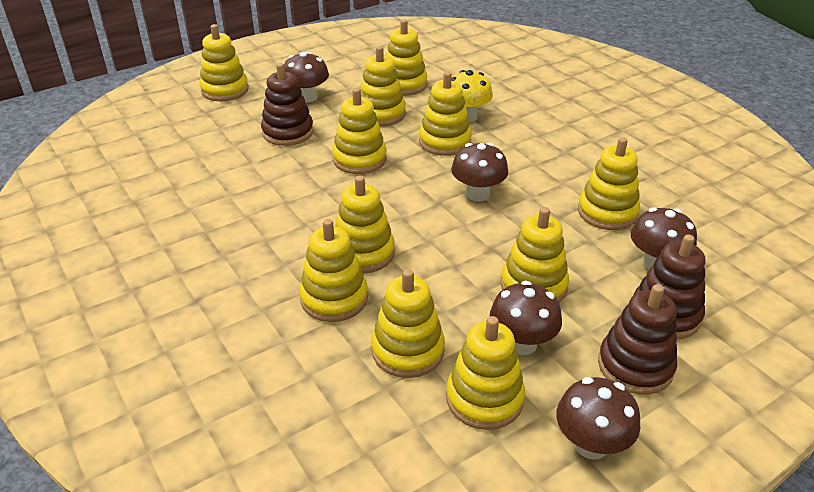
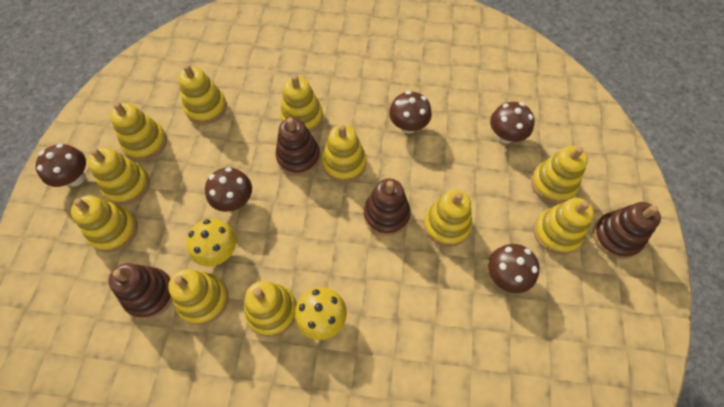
brown stacking toy: 3 -> 4
yellow mushroom: 1 -> 2

